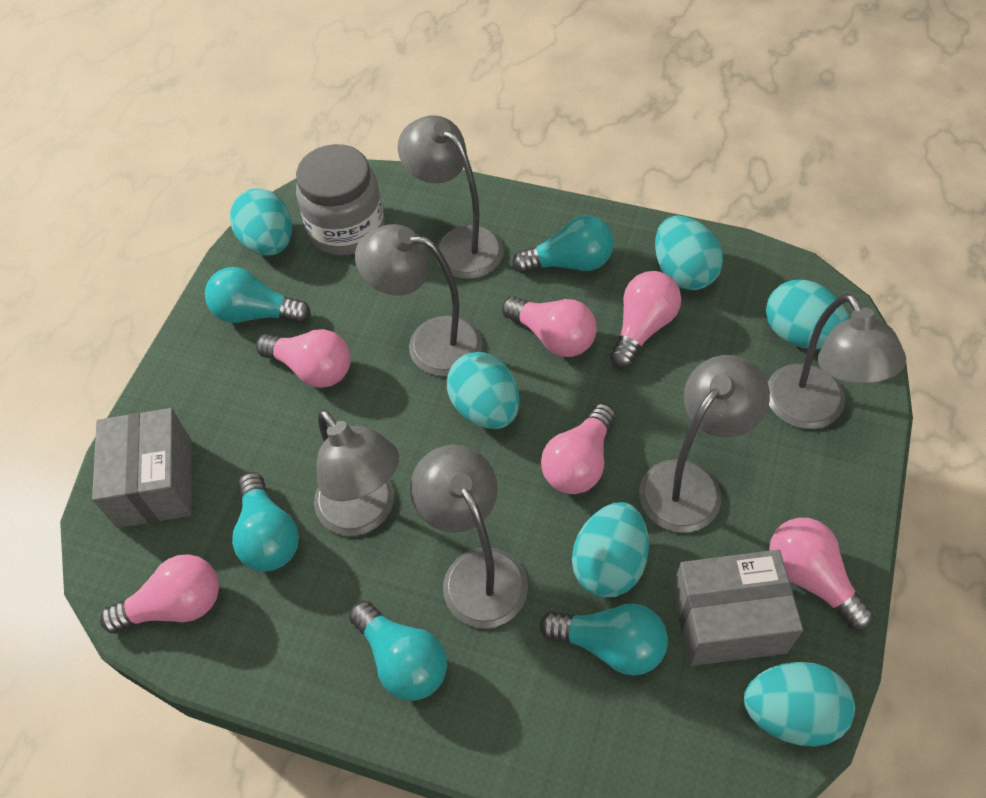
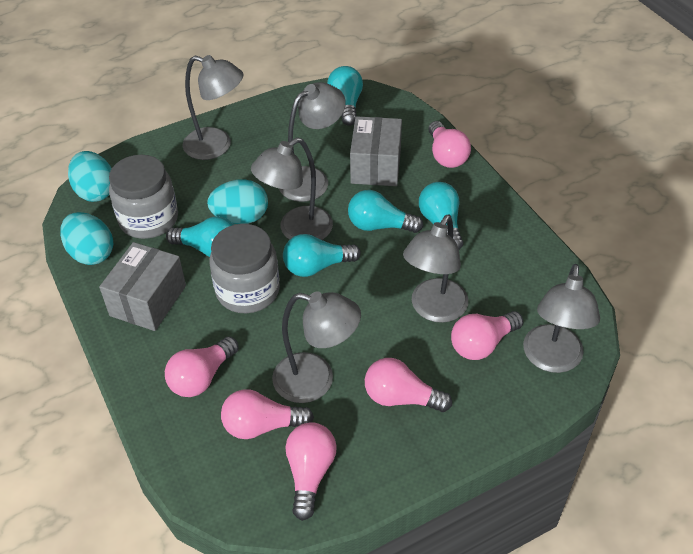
grey jar: 1 -> 2
turquoise egg: 6 -> 3

